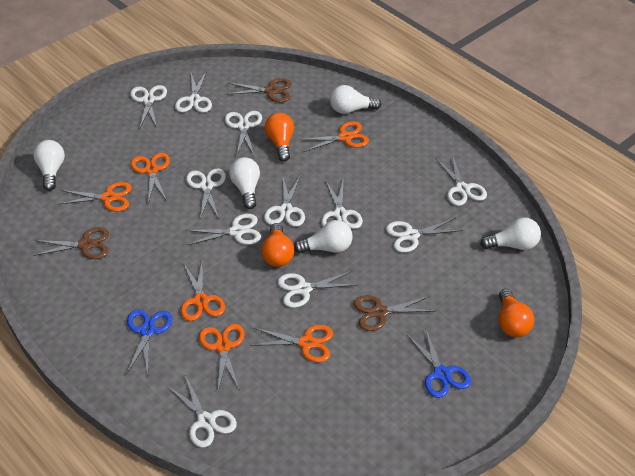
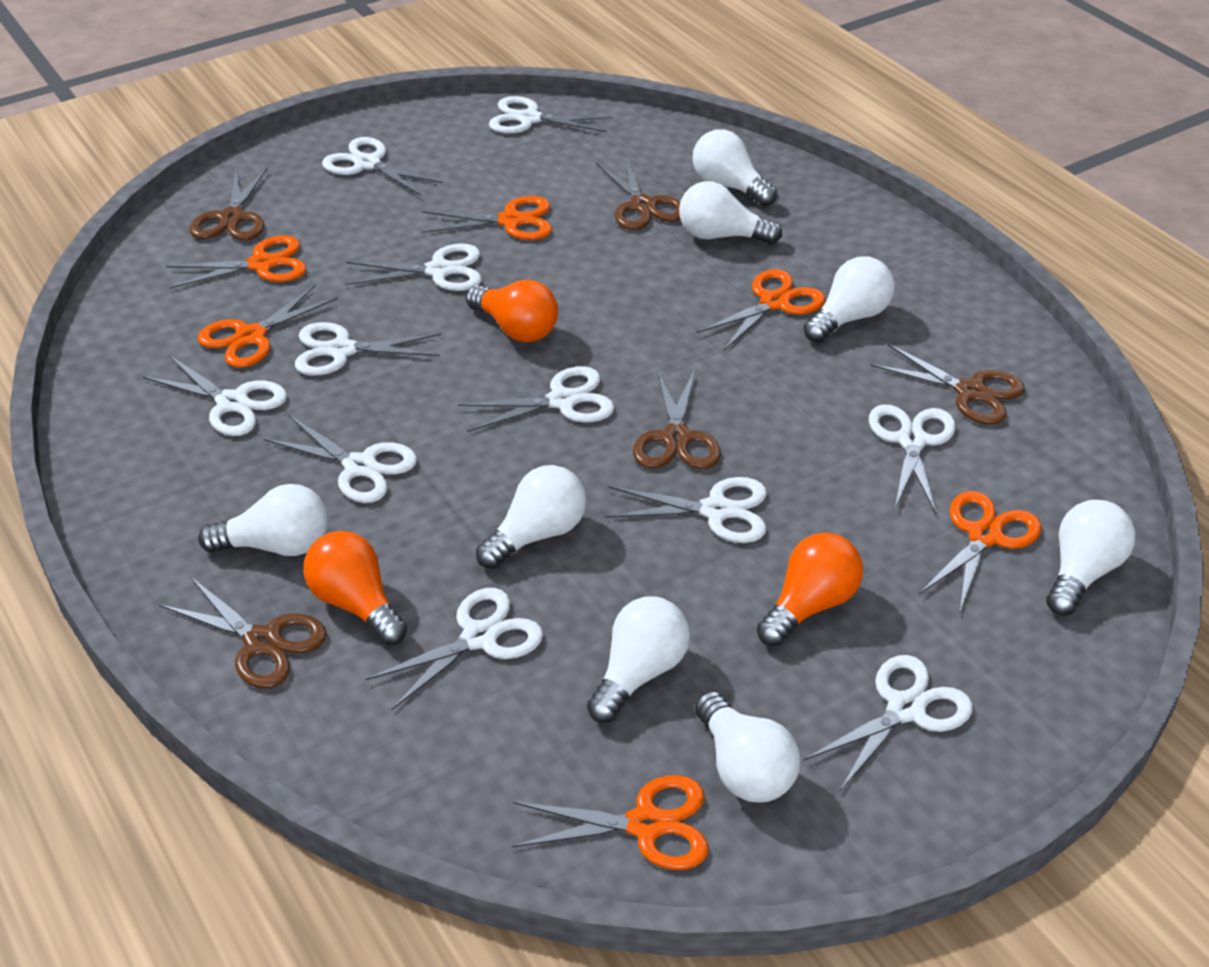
blue scissors: 2 -> 0
brown scissors: 3 -> 5
white light bulb: 5 -> 8

